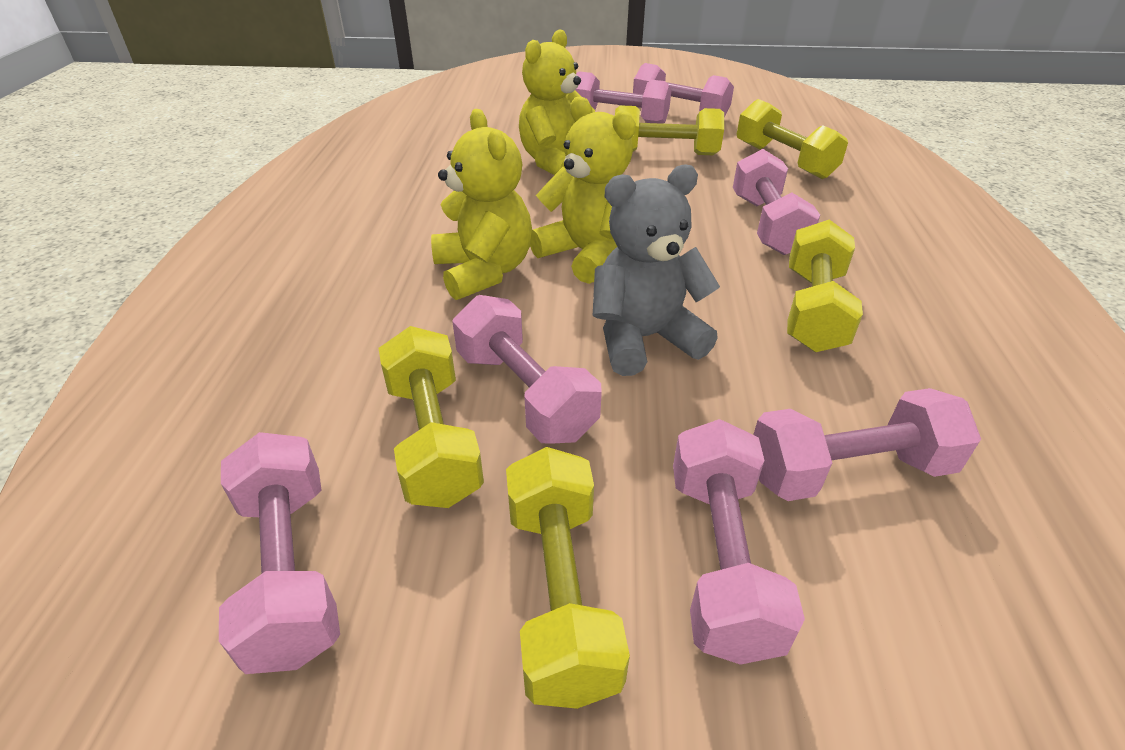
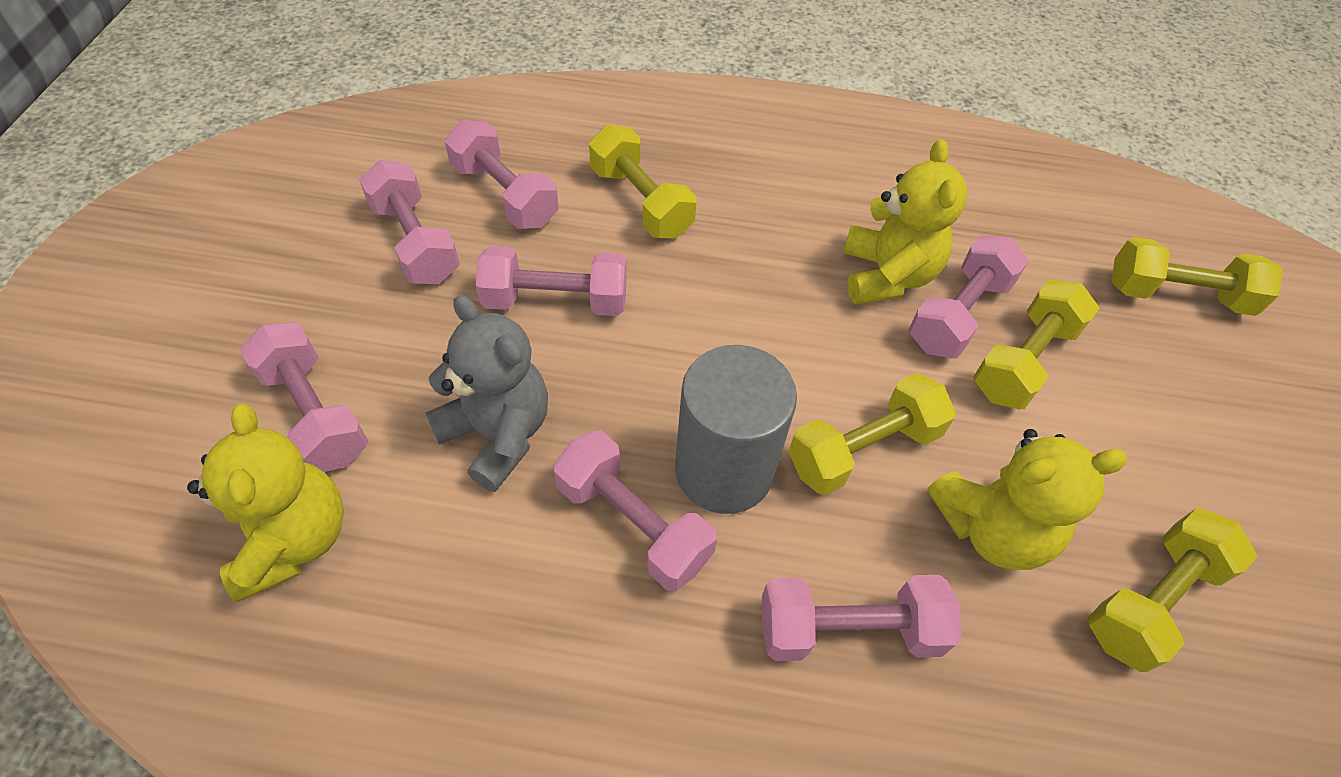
grey cylinder: 0 -> 1

